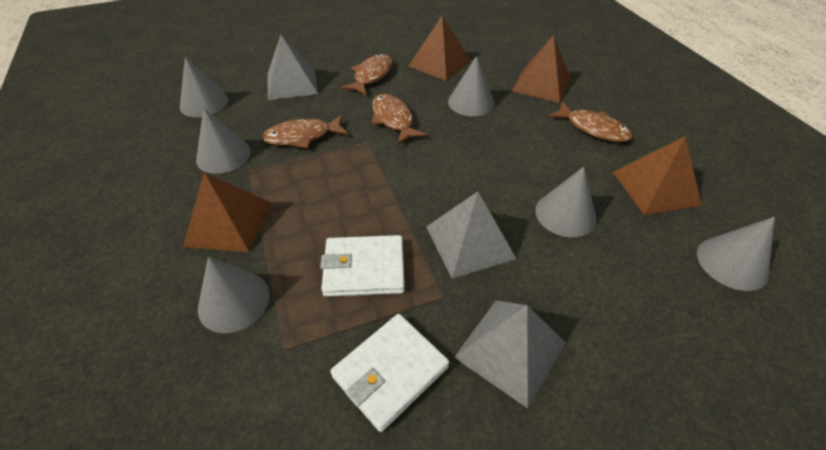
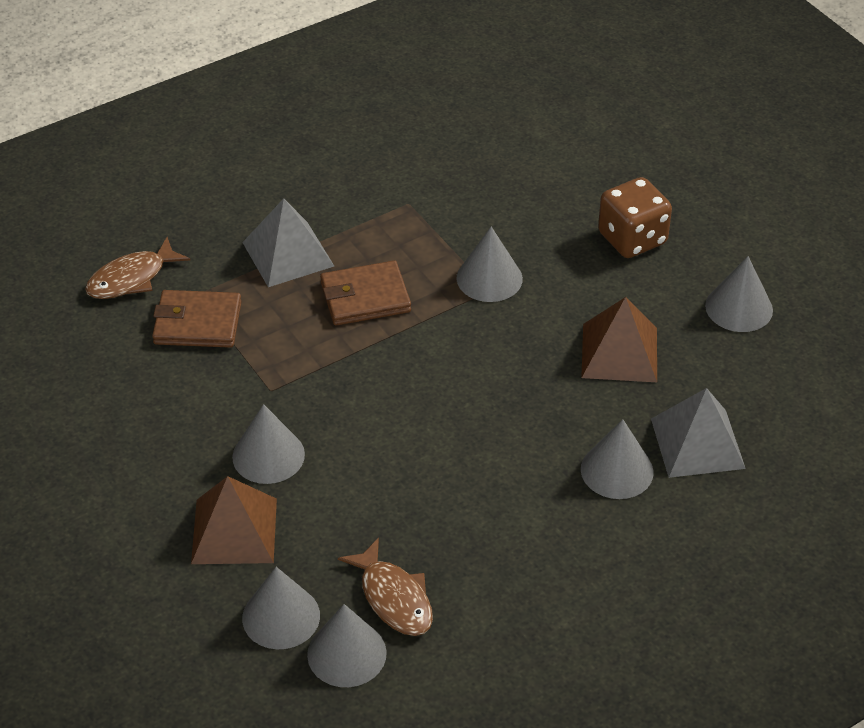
brown dice: 0 -> 1
brown fish: 4 -> 2
brown pyramid: 4 -> 2
brown wallet: 0 -> 2
grey pyramid: 3 -> 2
white wallet: 2 -> 0

